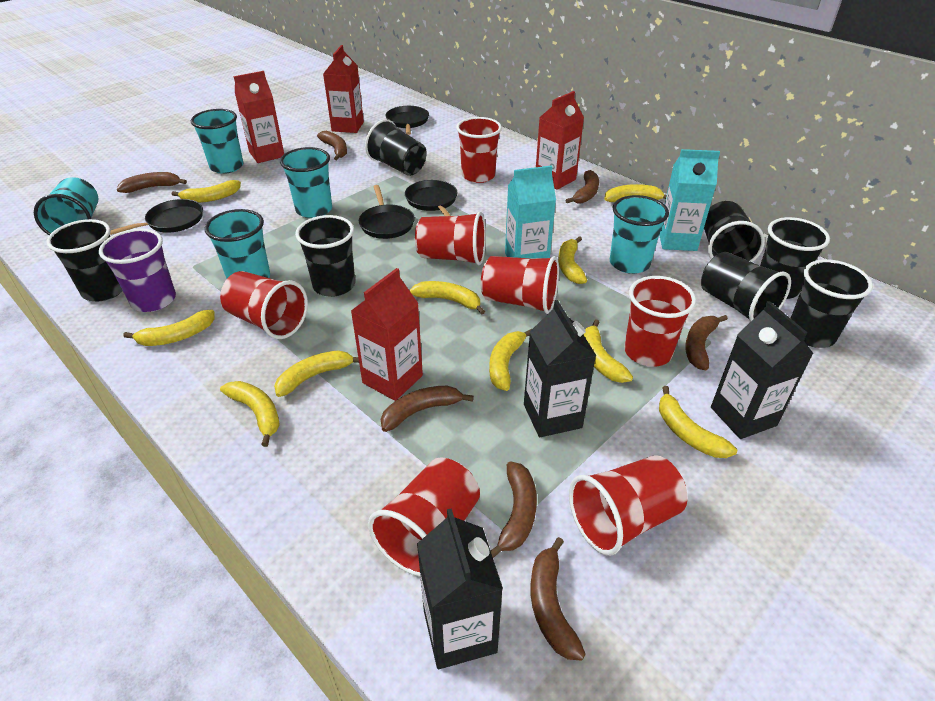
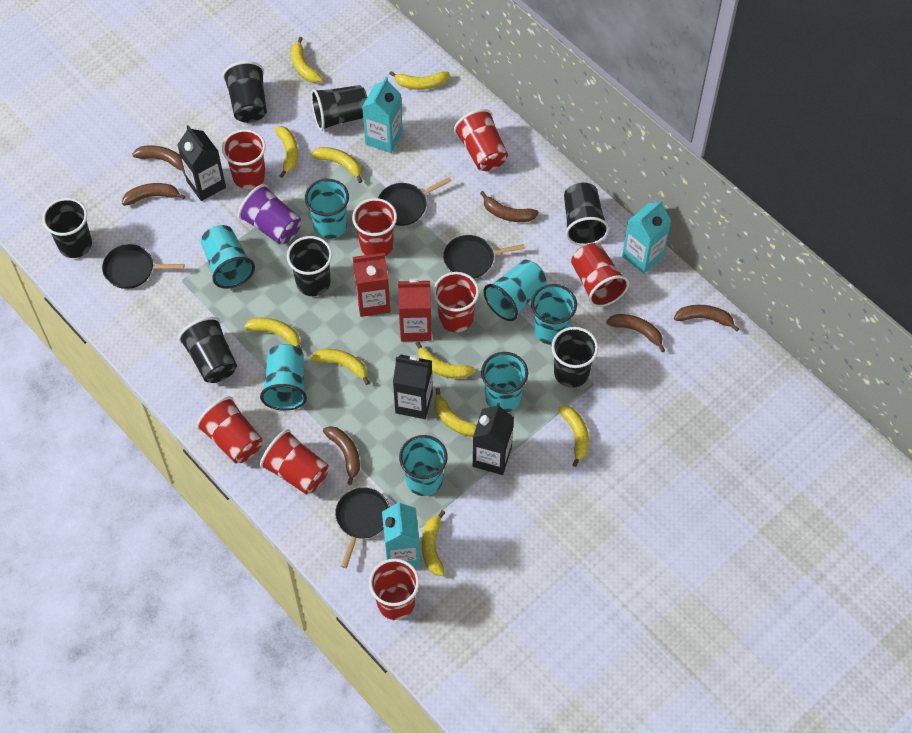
brown banana: 7 -> 6
red carton: 4 -> 2
red cup: 7 -> 8
turquoise carton: 2 -> 3
turquoise cup: 5 -> 7

